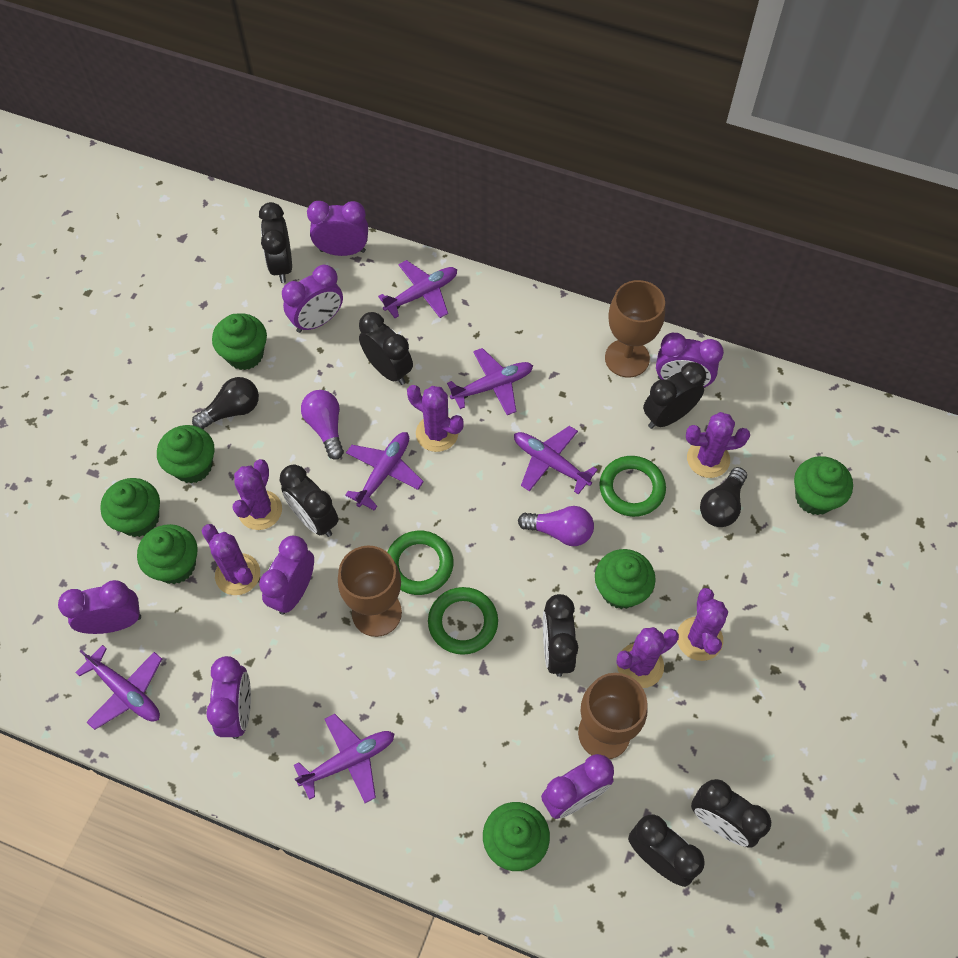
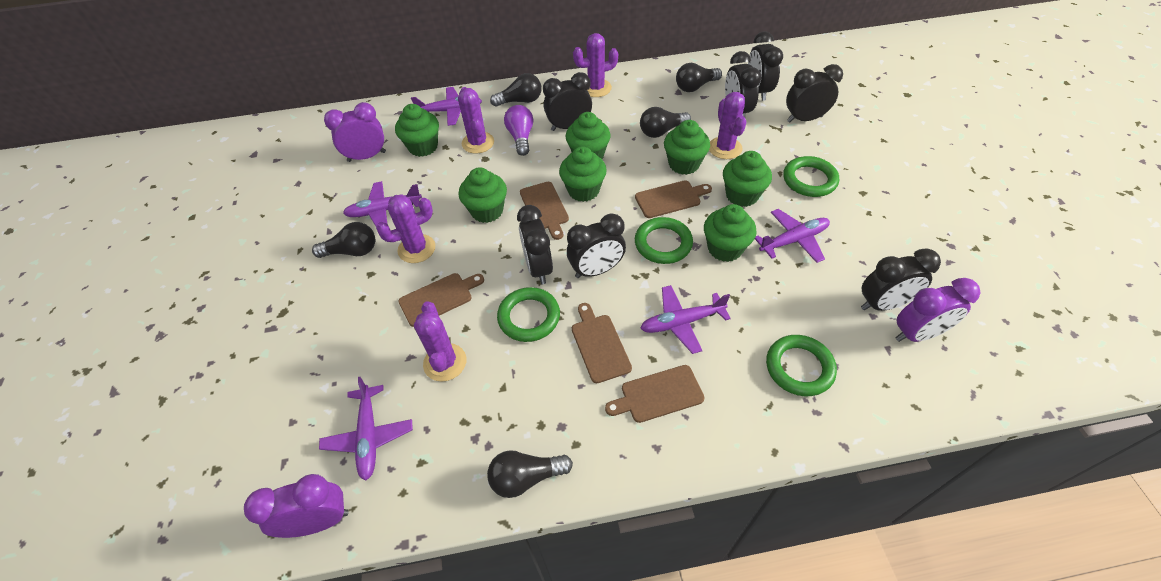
black light bulb: 2 -> 5
brown cutting board: 0 -> 5
brown goblet: 3 -> 0
green ring: 3 -> 4
purple cactus: 6 -> 5
purple clock: 7 -> 3
purple light bulb: 2 -> 1
purple plane: 6 -> 5

